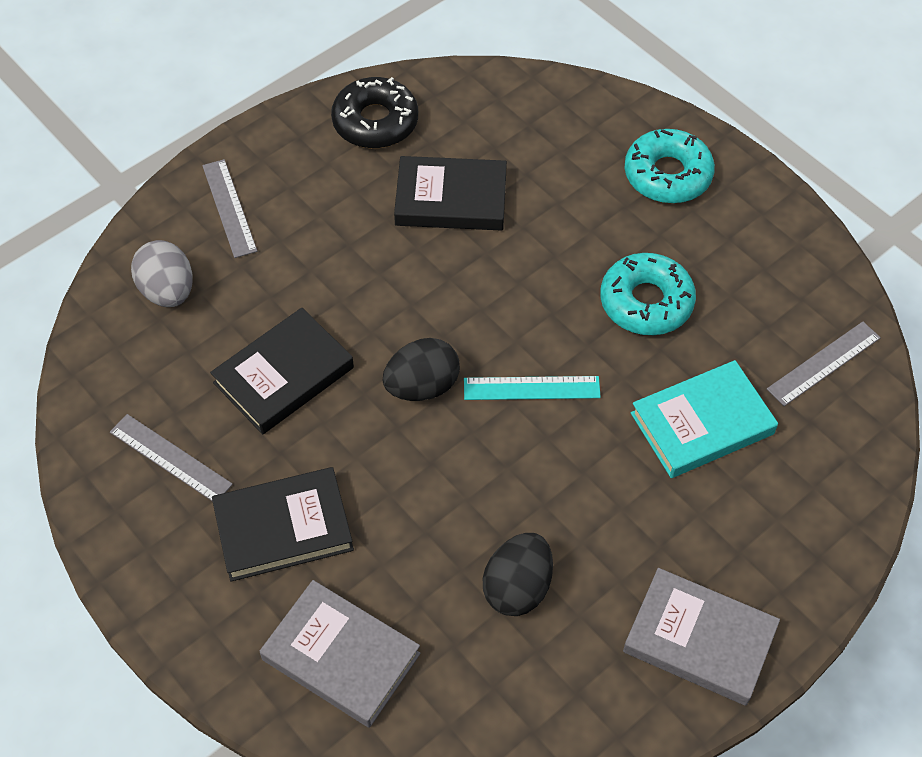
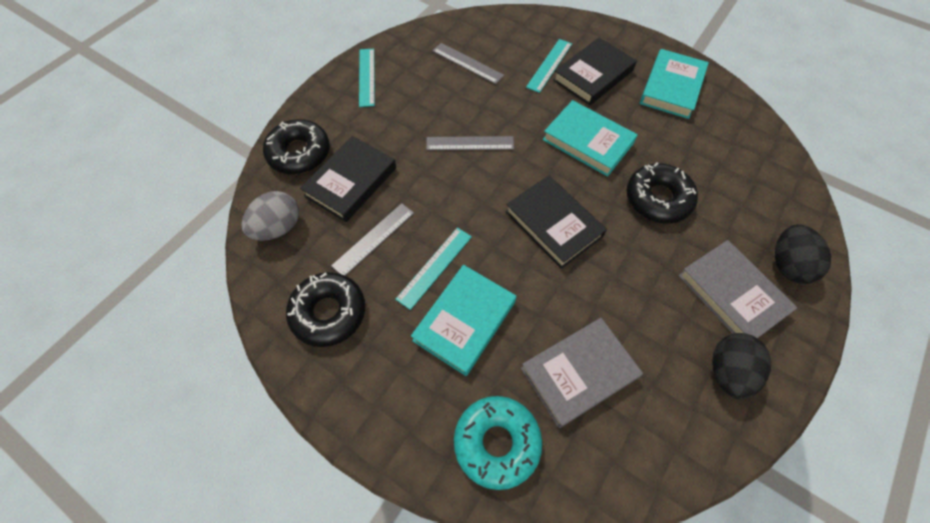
black donut: 1 -> 3
turquoise book: 1 -> 3
turquoise donut: 2 -> 1
turquoise ruler: 1 -> 3

